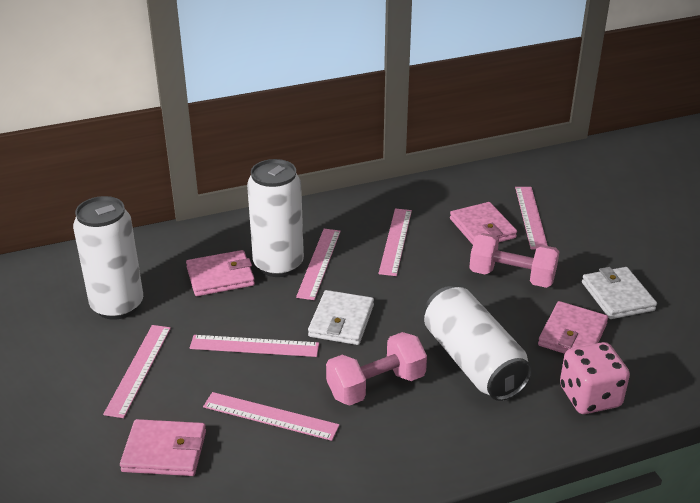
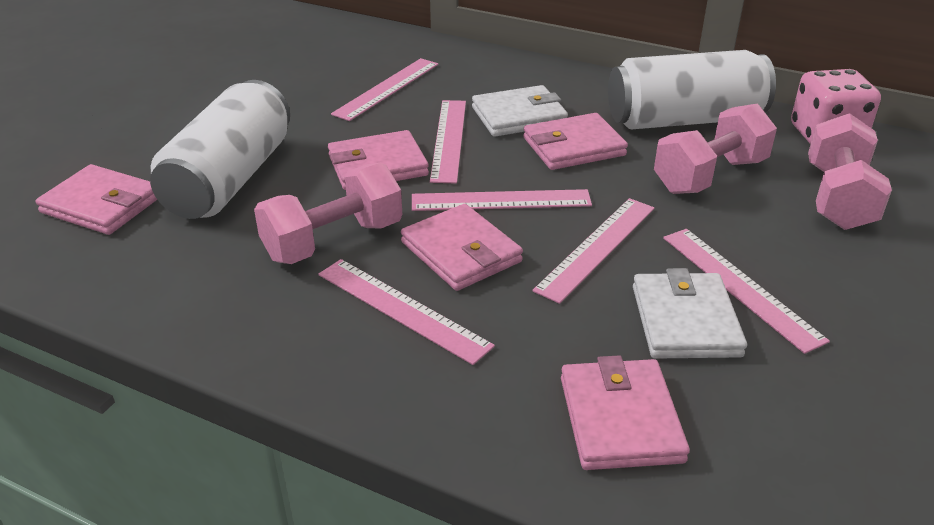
pink dumbbell: 2 -> 3
pink wallet: 4 -> 5
white can: 3 -> 2

